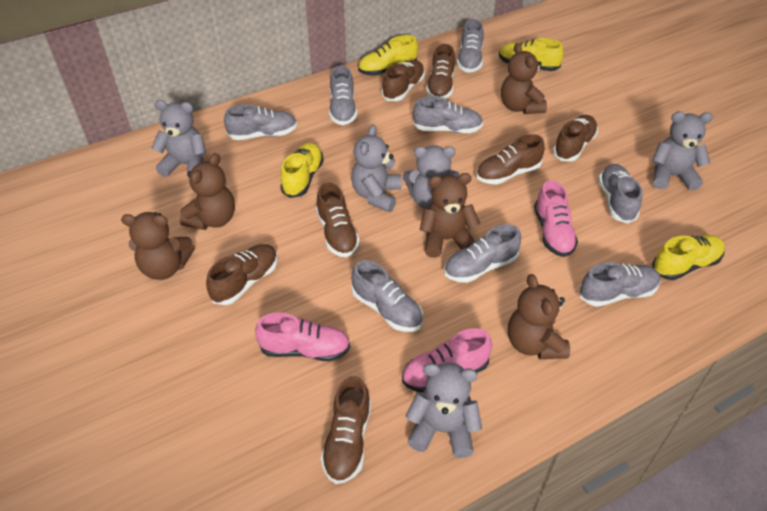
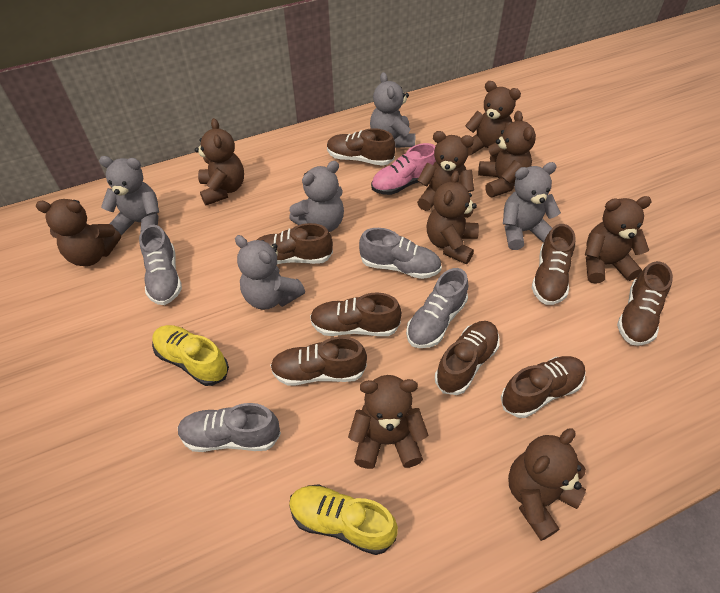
brown shoe: 7 -> 8
brown teddy bear: 5 -> 9
grey shoe: 8 -> 4
pink shoe: 3 -> 1
yellow shoe: 4 -> 2

